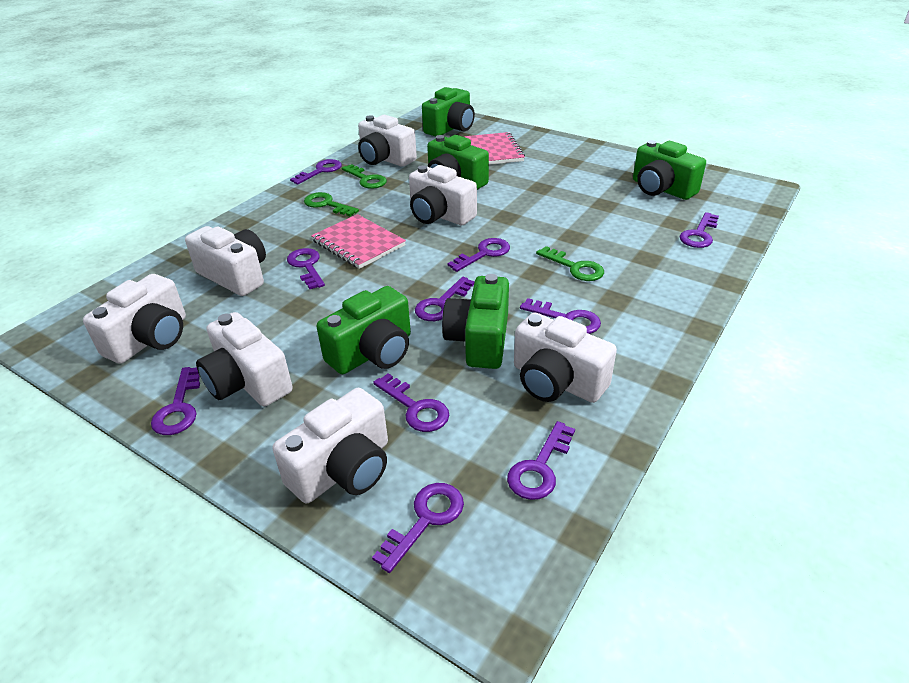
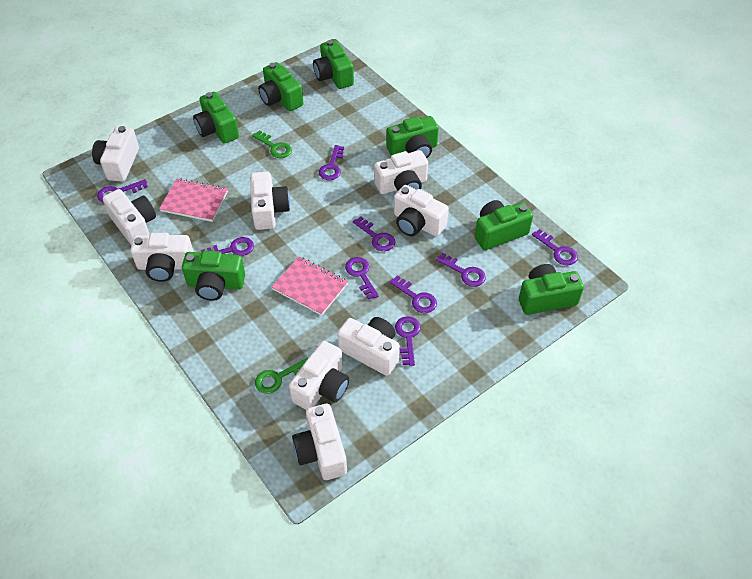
green camera: 5 -> 7
green key: 3 -> 2
purple key: 10 -> 9
white camera: 7 -> 9

